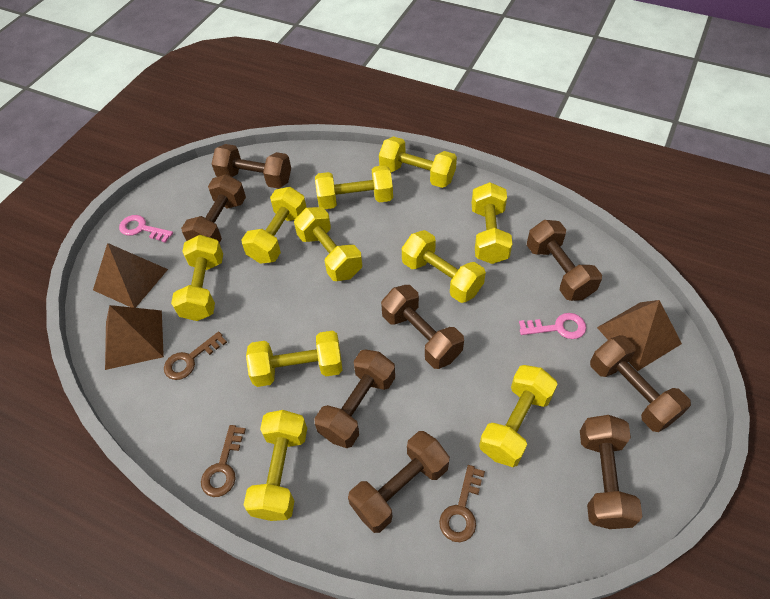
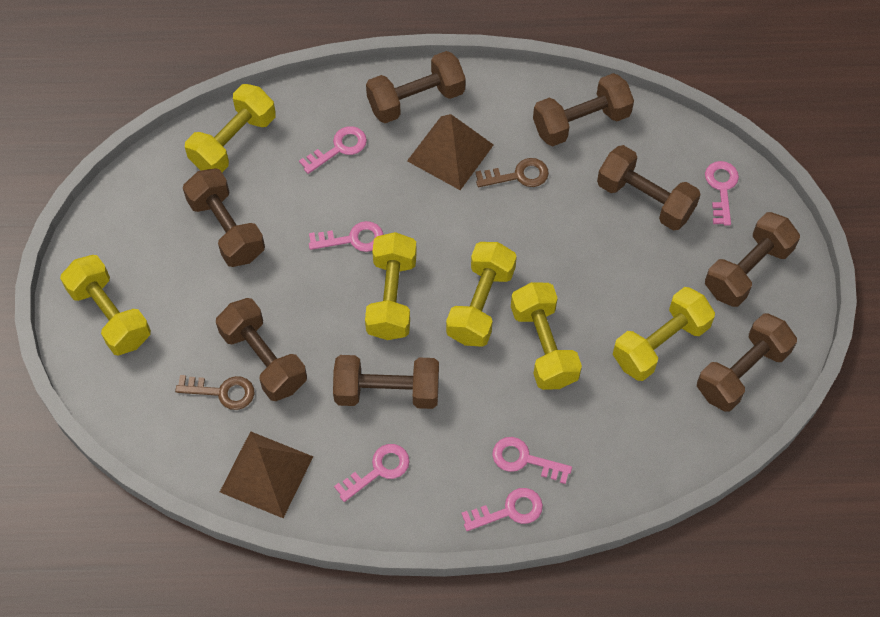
brown key: 3 -> 2
brown pyramid: 3 -> 2
pink key: 2 -> 6
yellow dumbbell: 10 -> 6

